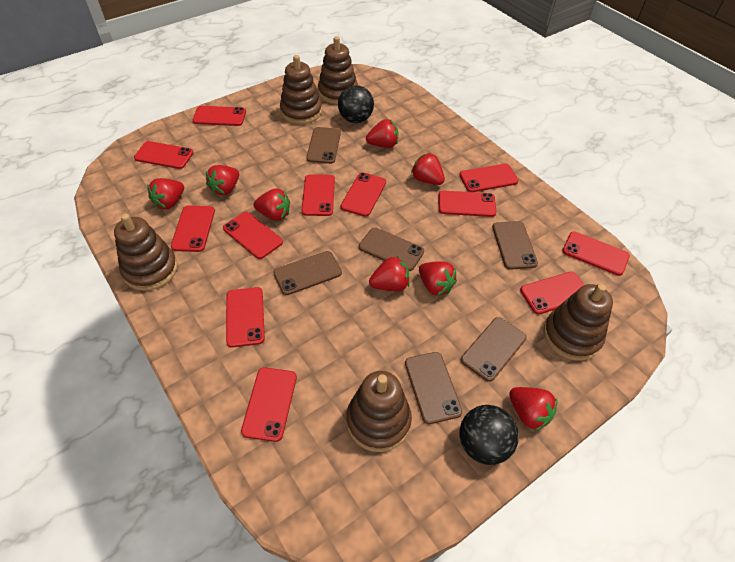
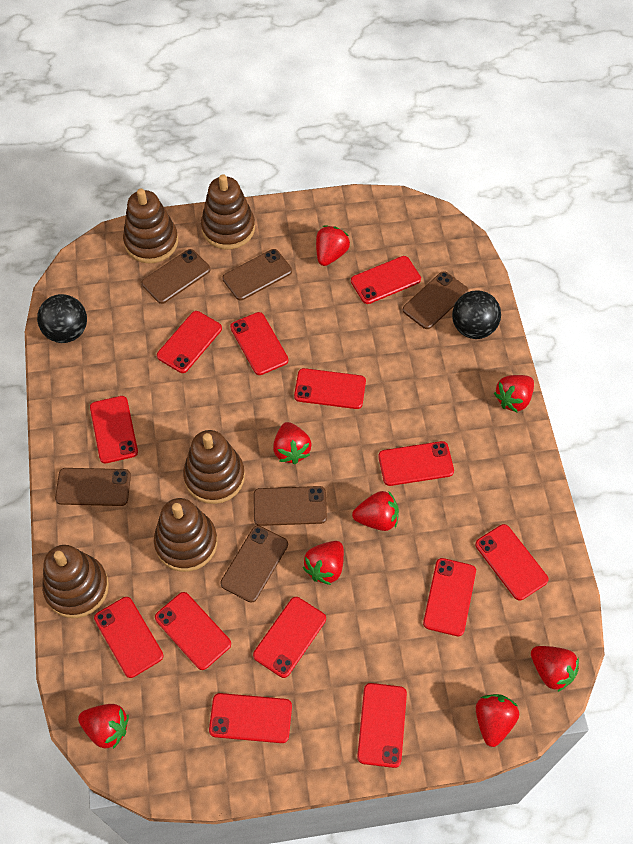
red phone: 12 -> 13

